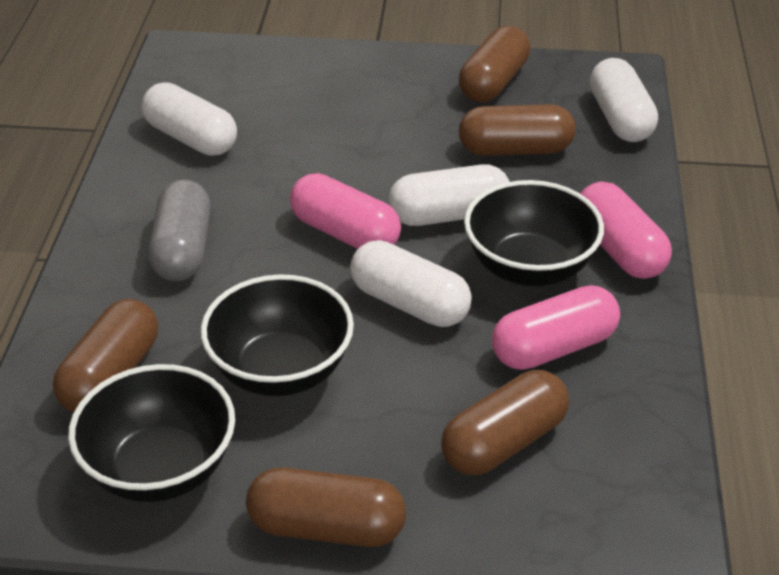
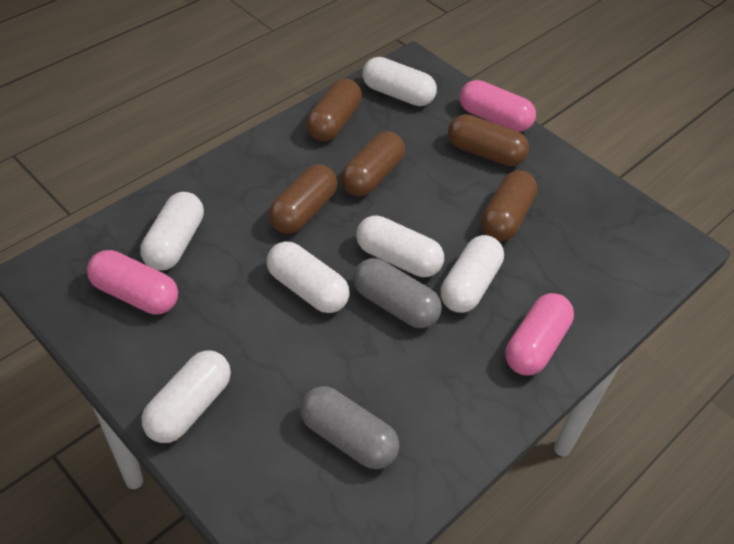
black bowl: 3 -> 0
grey capsule: 1 -> 2
white capsule: 4 -> 6

